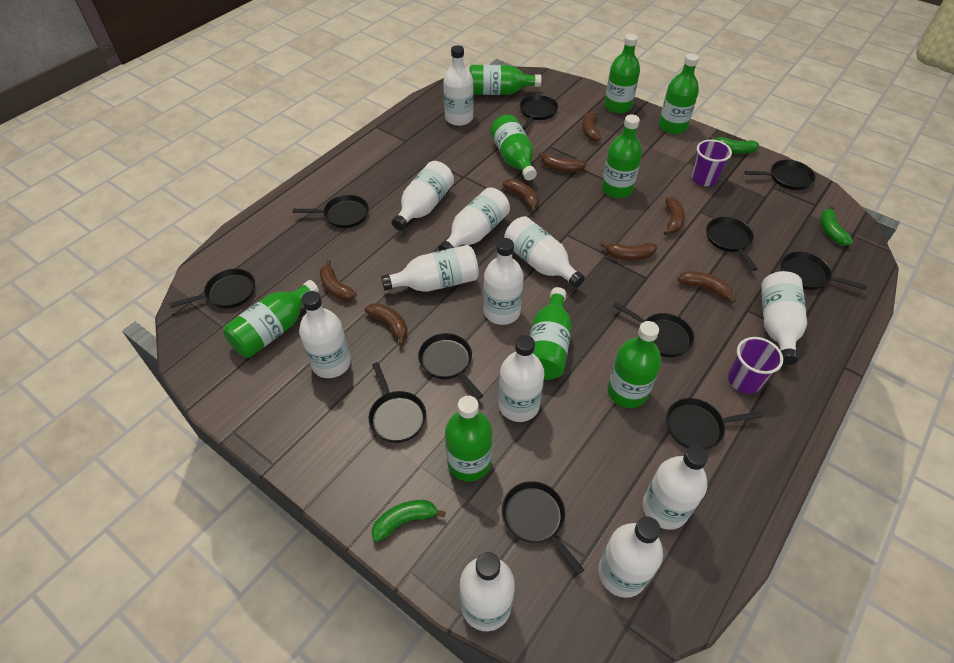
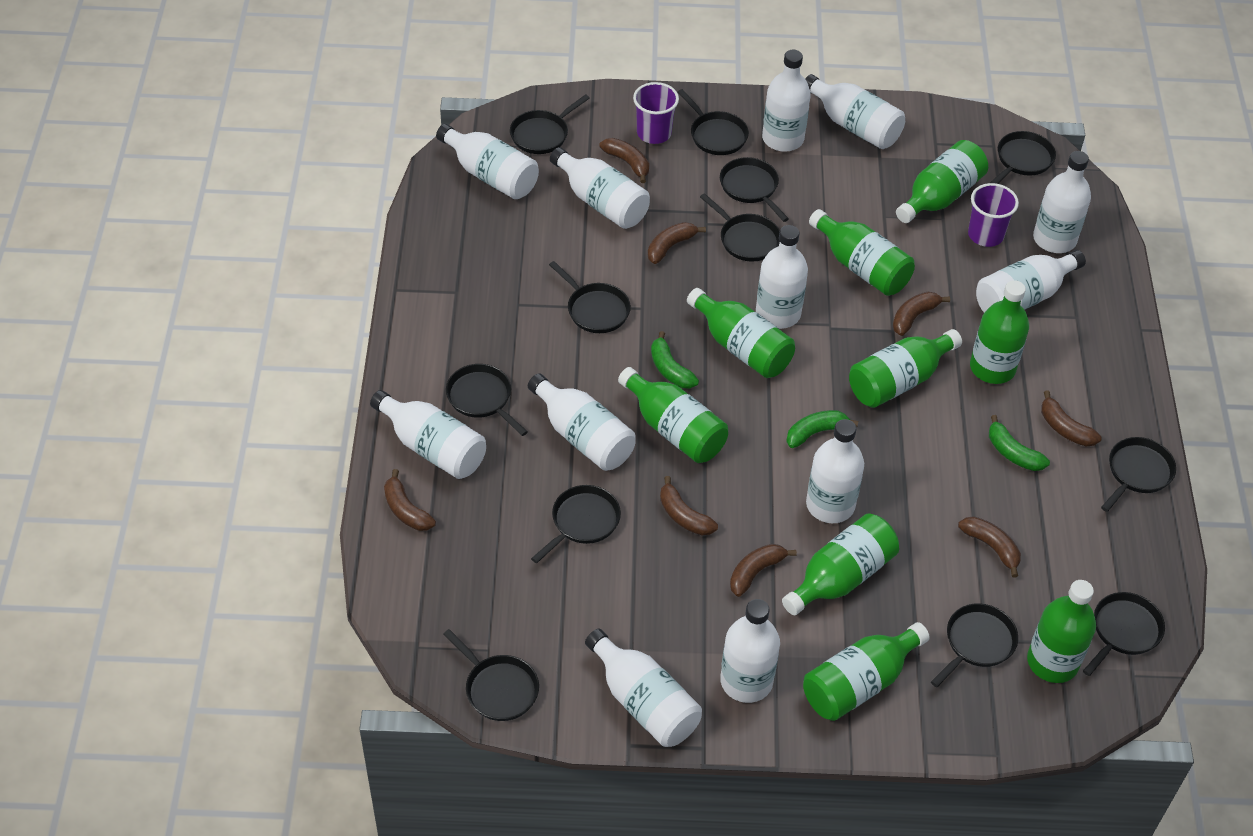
black pan: 11 -> 12

